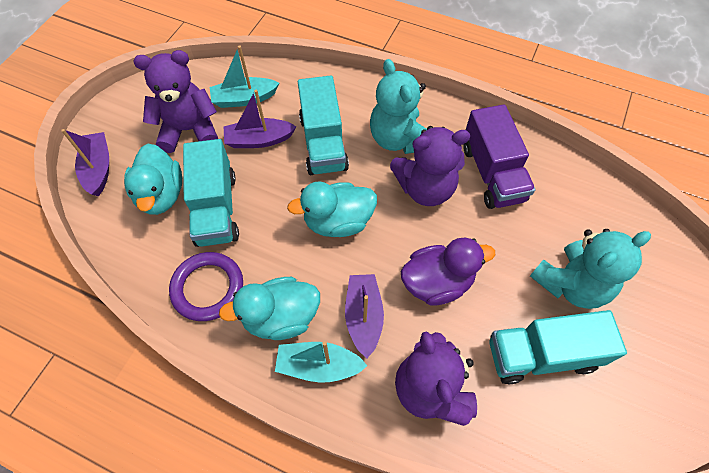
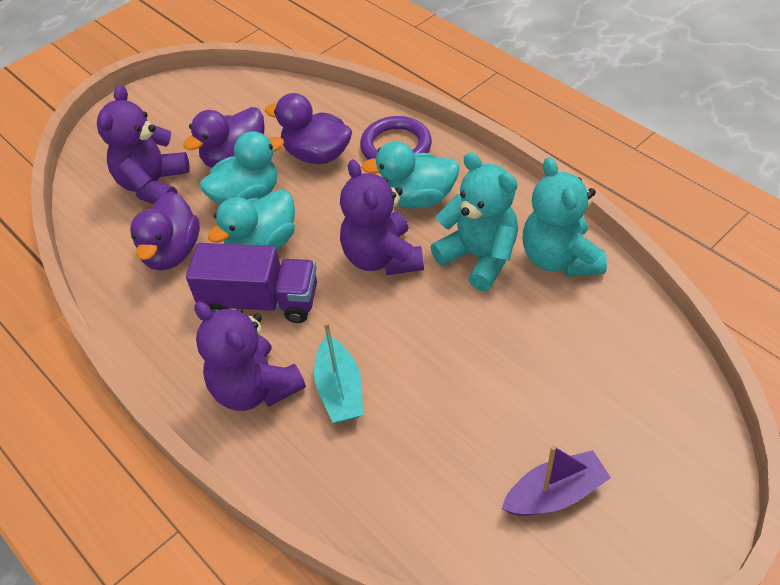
purple boat: 3 -> 1
purple duck: 1 -> 3
turquoise boat: 2 -> 1
turquoise truck: 3 -> 0

